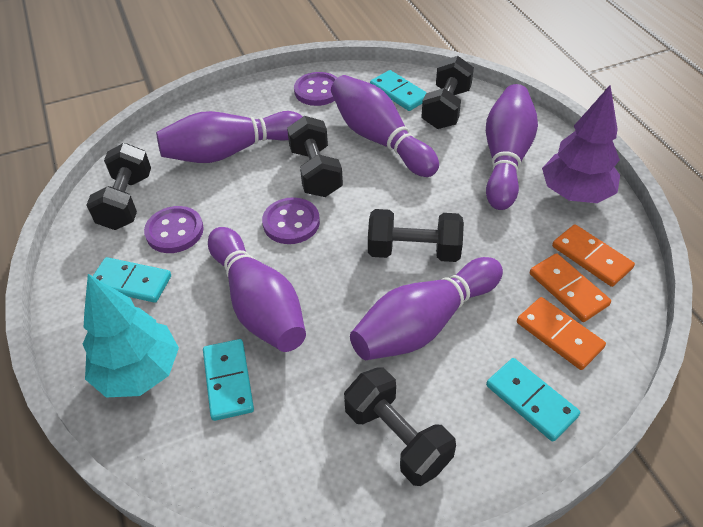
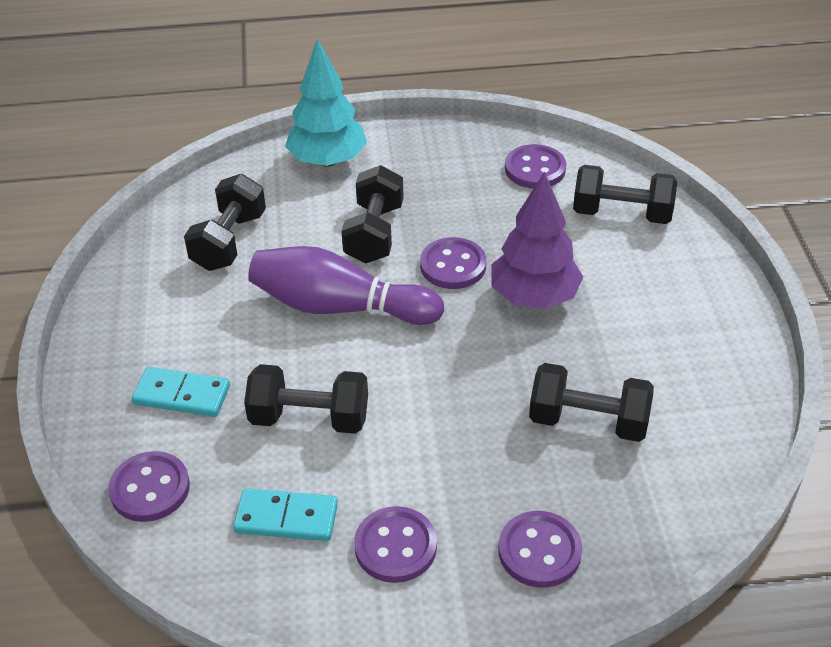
orange domino: 3 -> 0
purple bowling pin: 5 -> 1
purple button: 3 -> 5
turquoise domino: 4 -> 2

